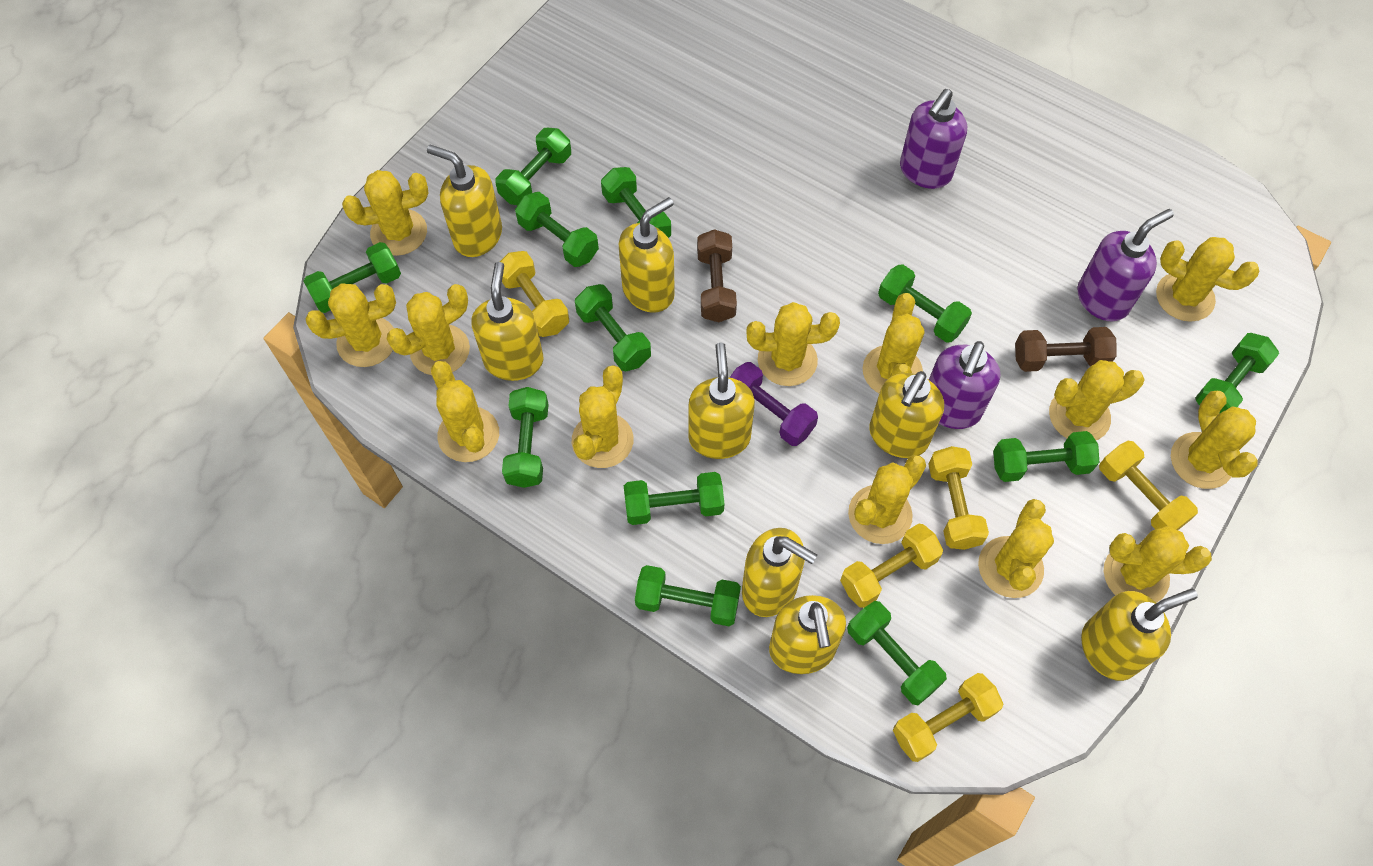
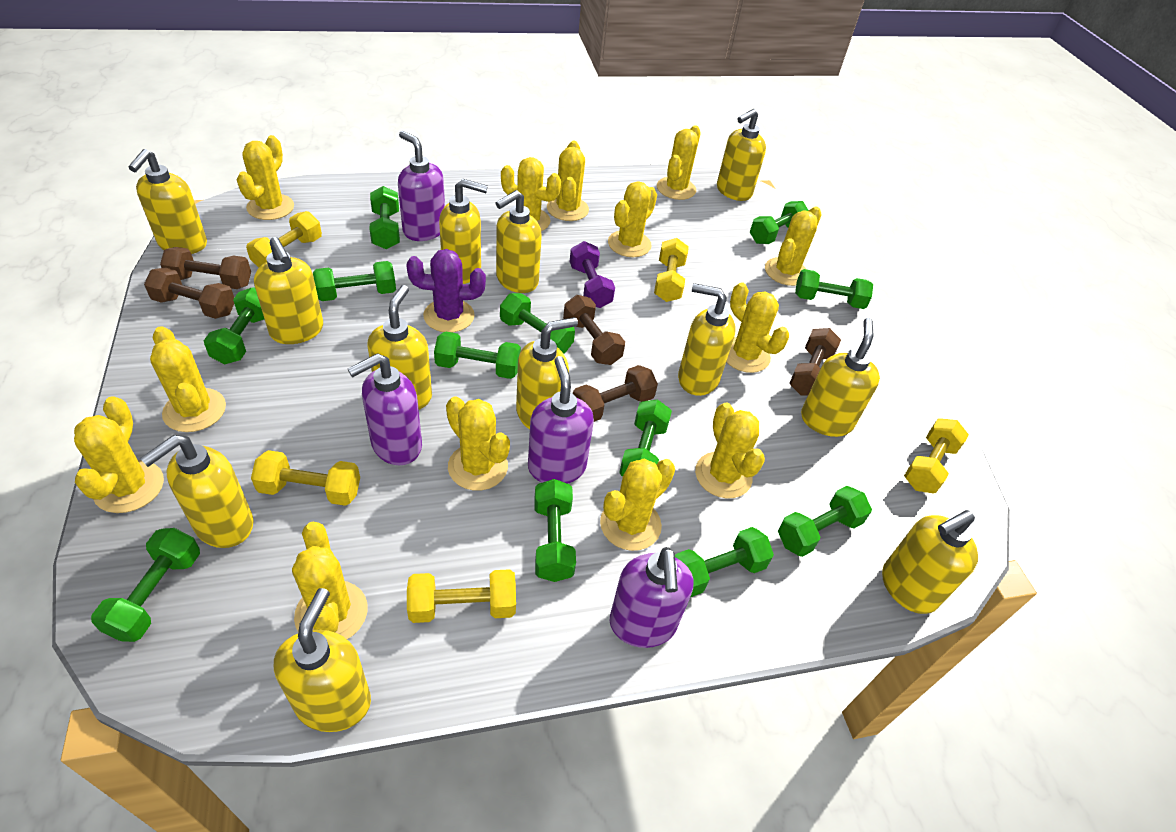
brown dumbbell: 2 -> 5
purple cactus: 0 -> 1
purple soap dispenser: 3 -> 4
yellow soap dispenser: 8 -> 12

